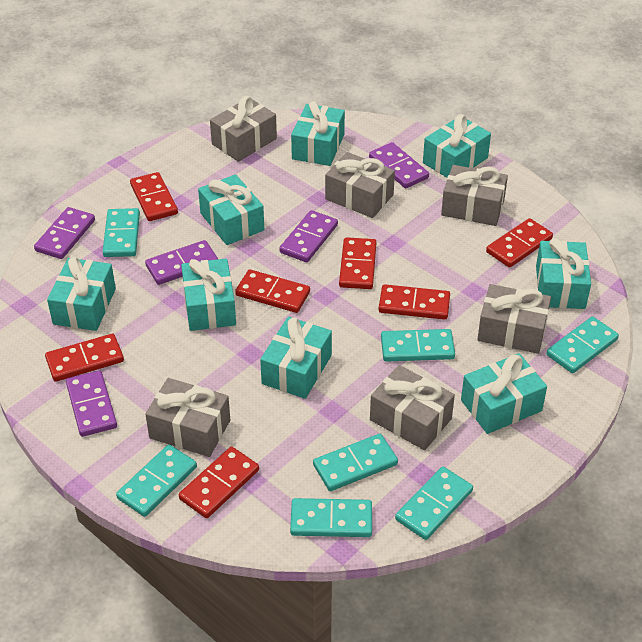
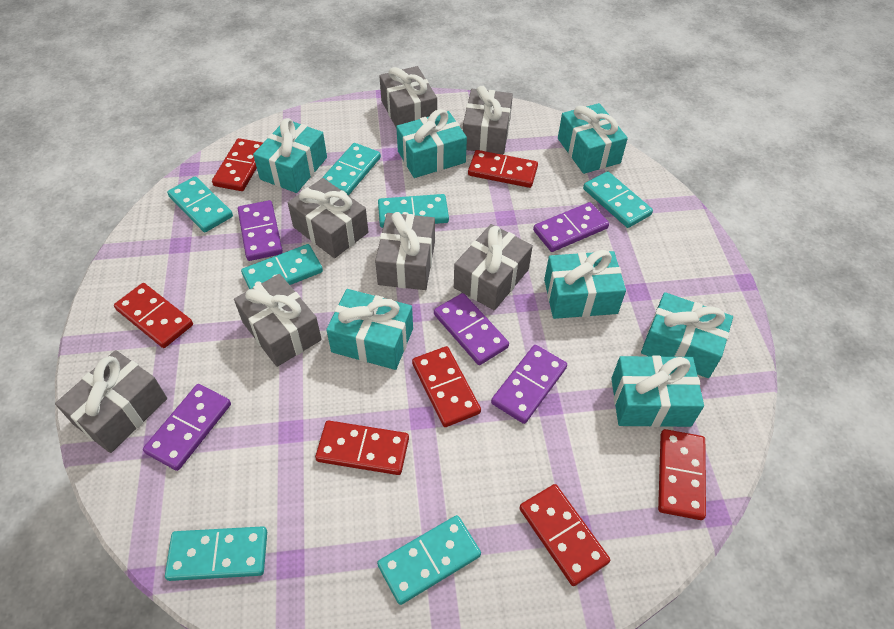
grey gift: 6 -> 7
turquoise gift: 8 -> 7

